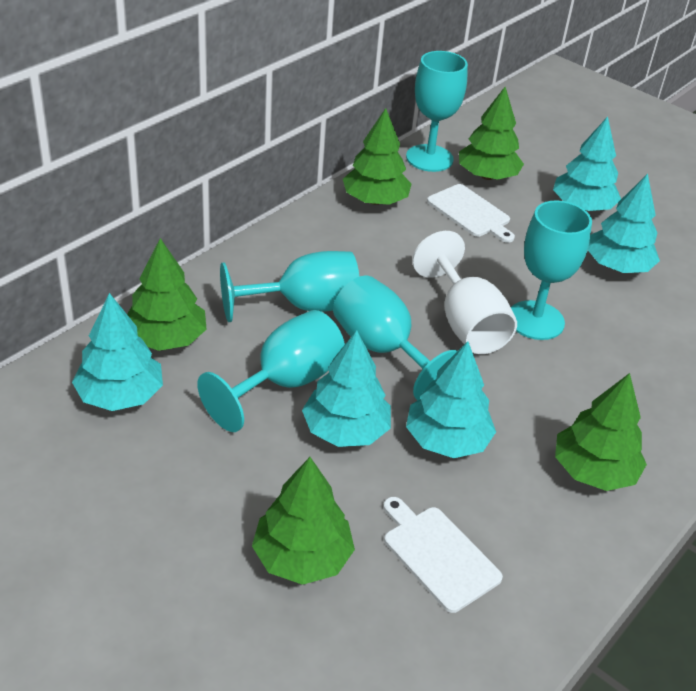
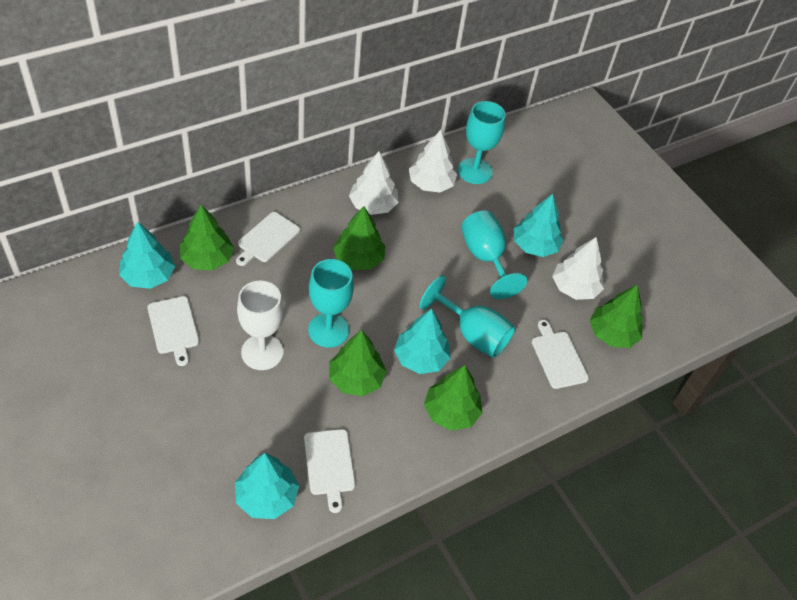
turquoise goblet: 5 -> 4
turquoise tree: 5 -> 4
white cutting board: 2 -> 4
white tree: 0 -> 3

